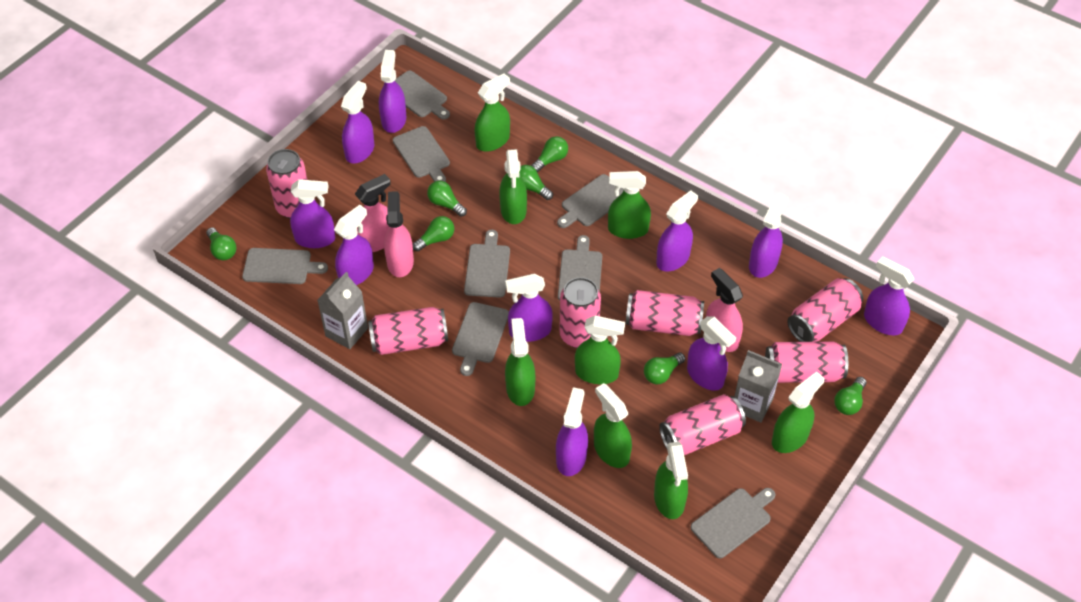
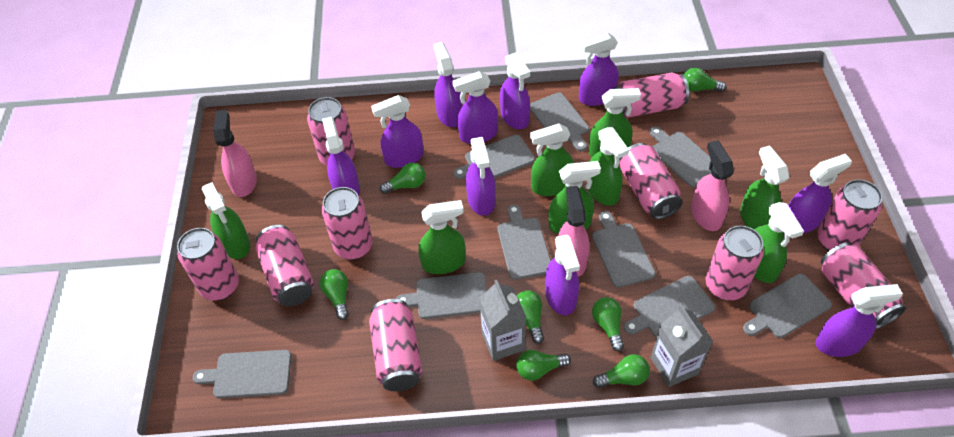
grey cutting board: 8 -> 9
pink can: 7 -> 10

